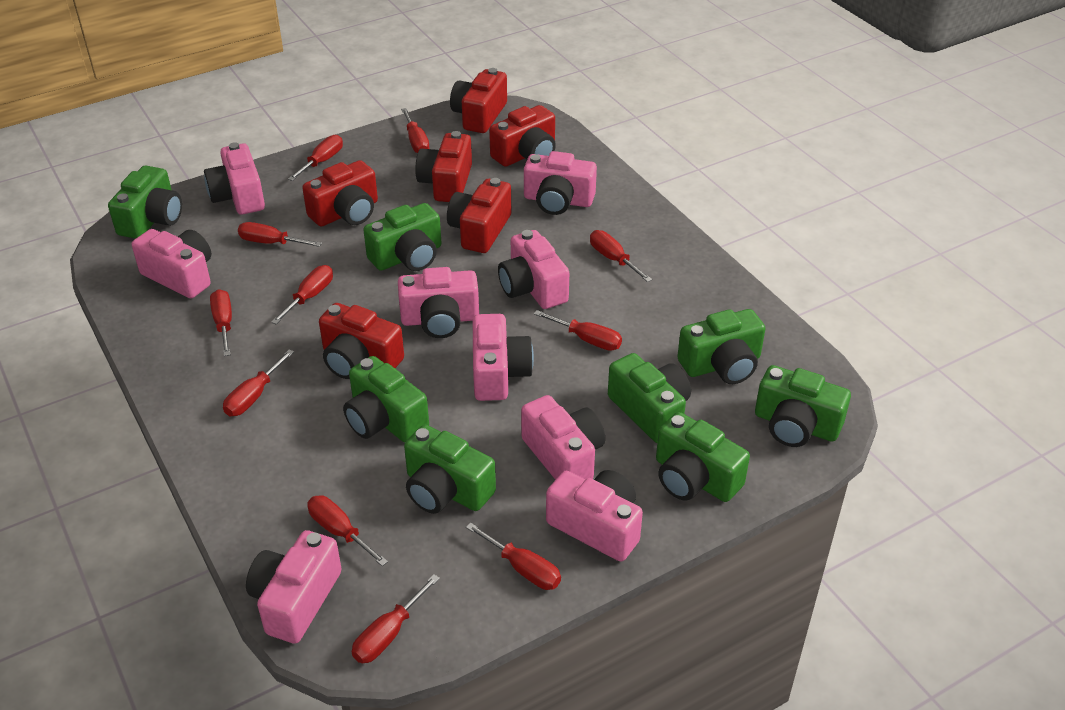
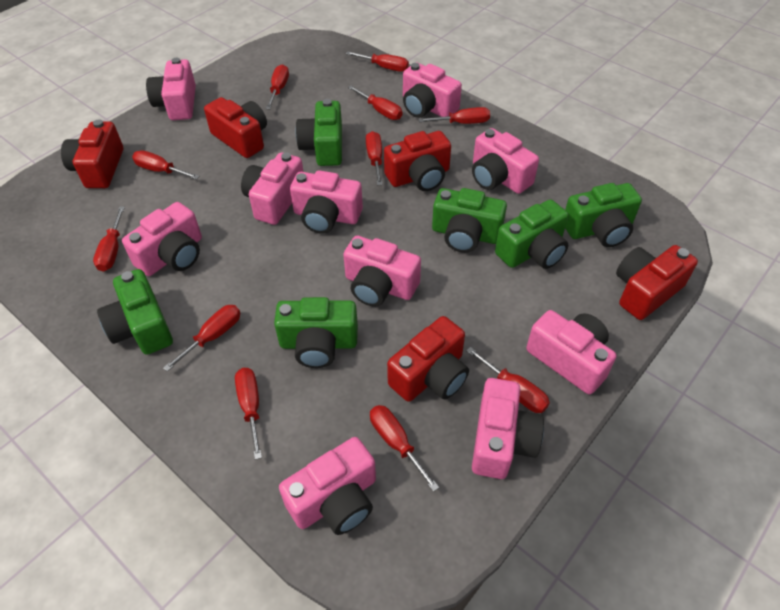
green camera: 8 -> 6
pink camera: 9 -> 10
red camera: 6 -> 5

